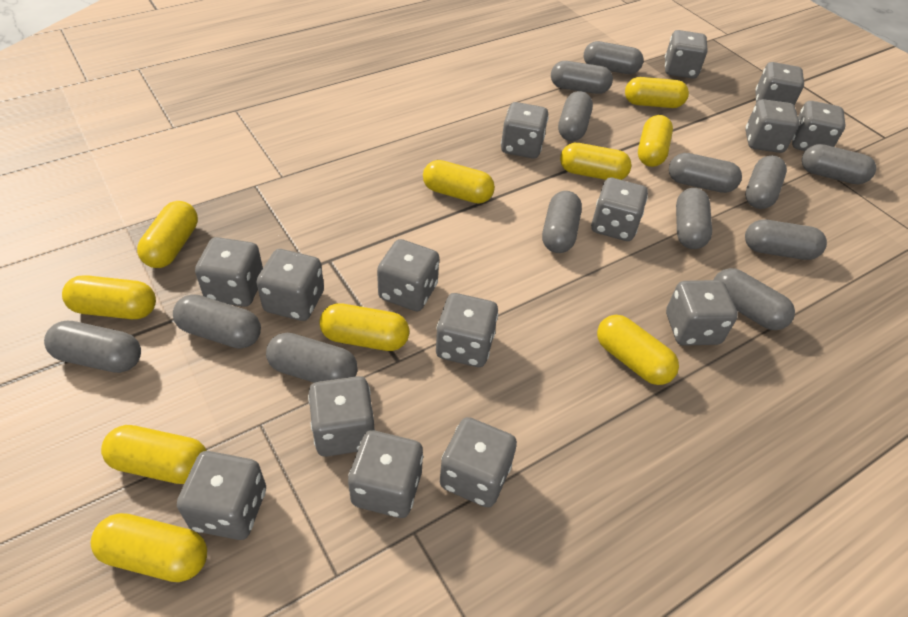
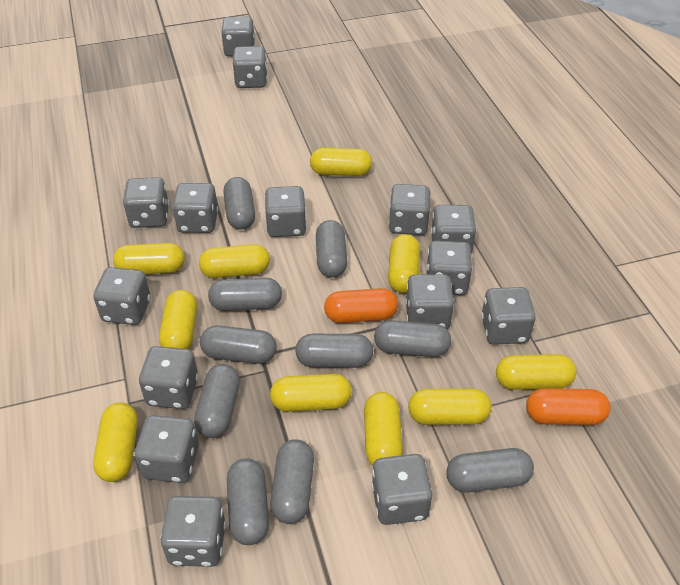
grey capsule: 13 -> 10
orange capsule: 0 -> 2

